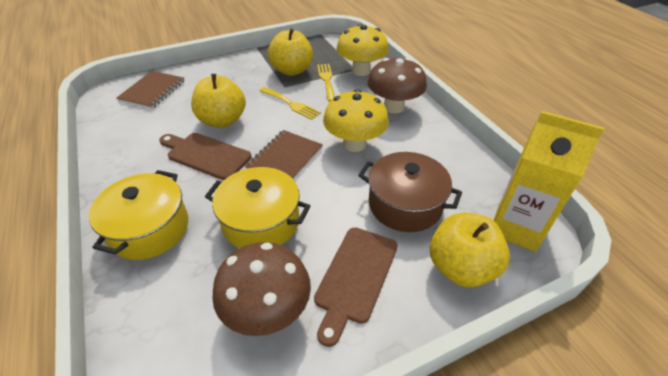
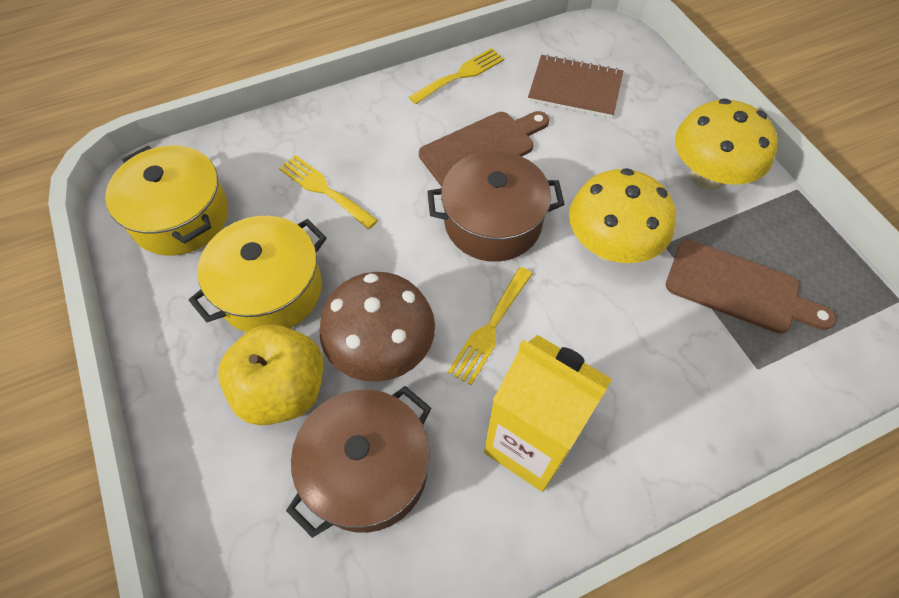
brown mushroom: 2 -> 1
brown notebook: 2 -> 1
brown pot: 1 -> 2
yellow apple: 3 -> 1
yellow fork: 2 -> 3

